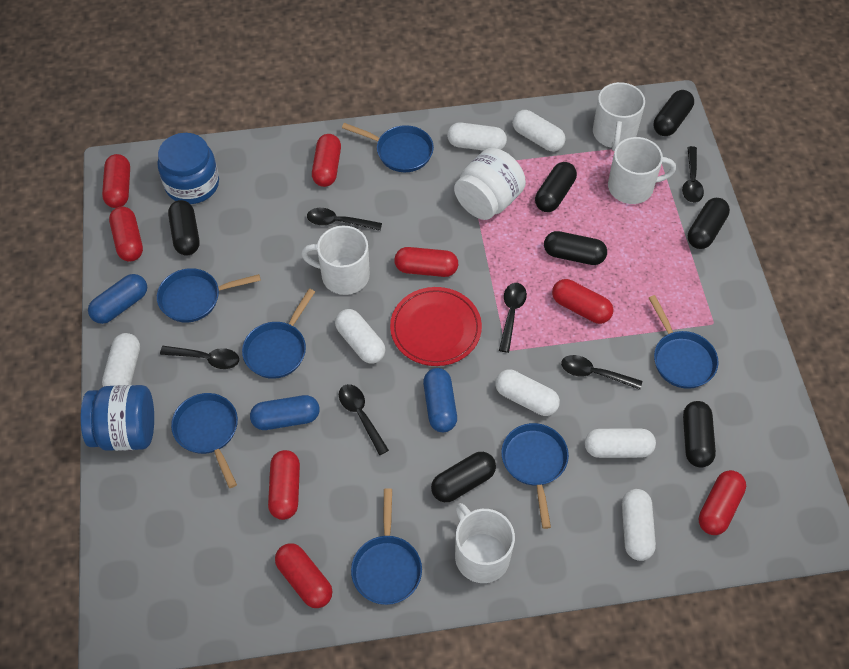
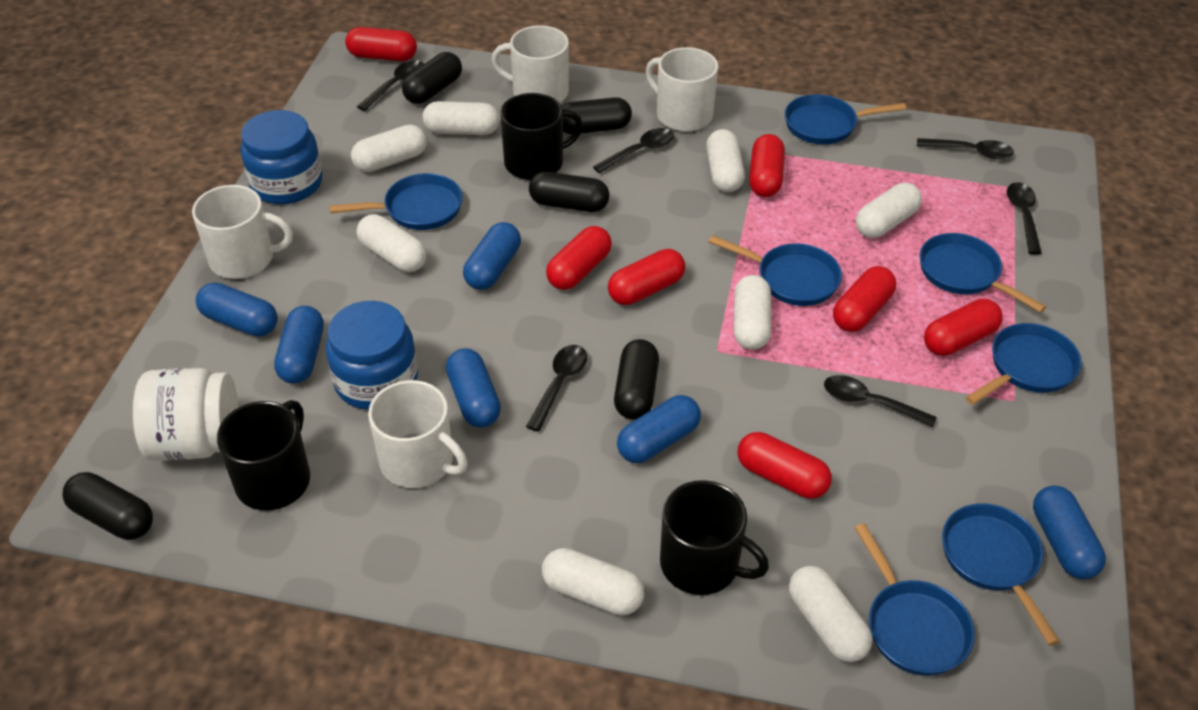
black capsule: 7 -> 5
black mug: 0 -> 3
blue capsule: 3 -> 6
red capsule: 8 -> 7
red plate: 1 -> 0
white capsule: 7 -> 8

